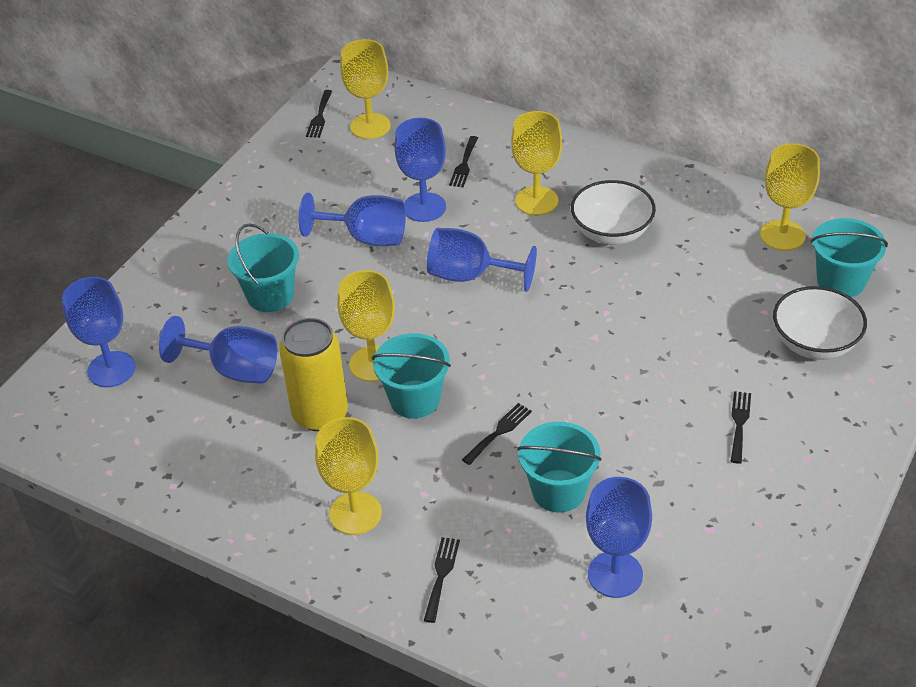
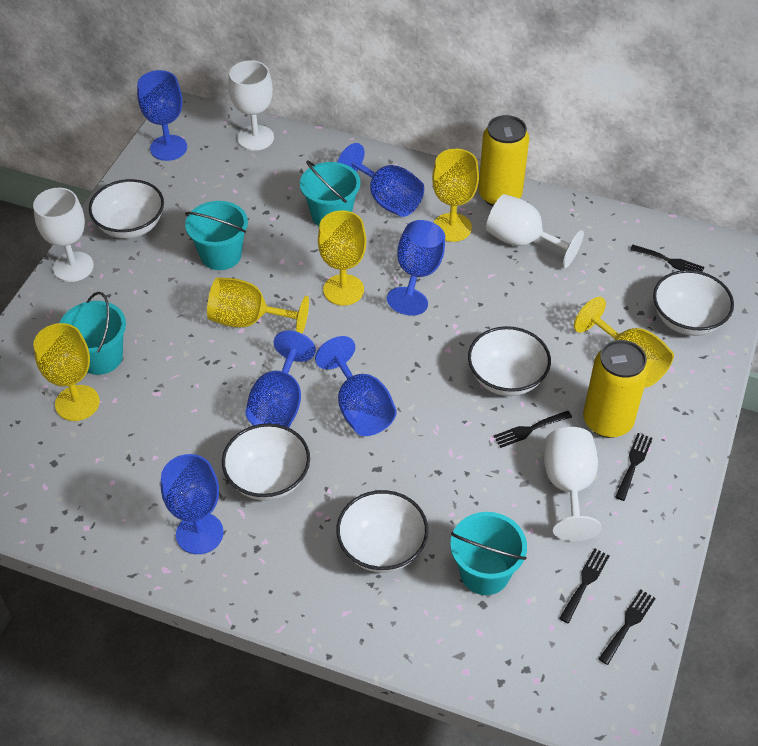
white bowl: 2 -> 5
white goblet: 0 -> 4
yellow can: 1 -> 2

